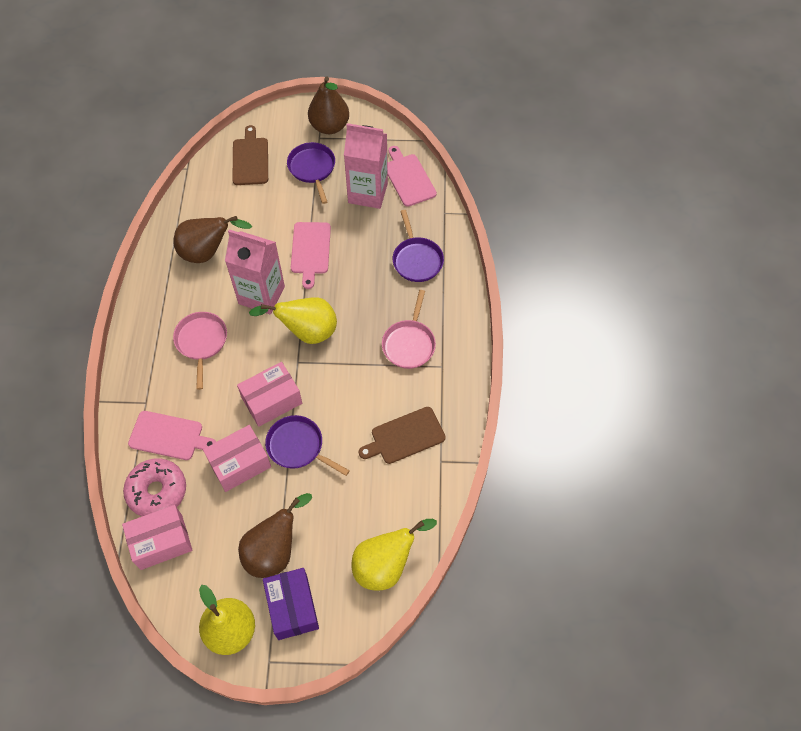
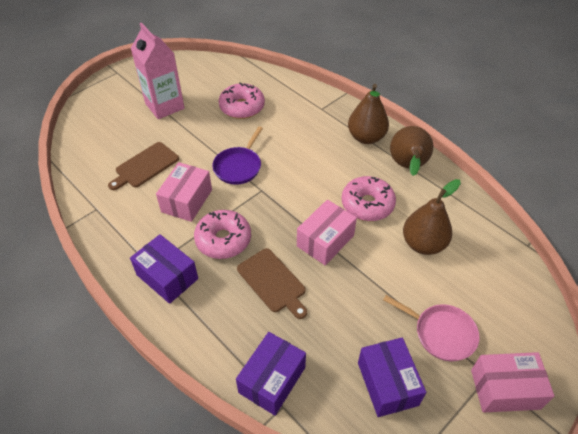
pink carton: 2 -> 1
pink cutting board: 3 -> 0
pink donut: 1 -> 3
pink pan: 2 -> 1
purple box: 1 -> 3
purple pan: 3 -> 1
yellow pear: 3 -> 0

